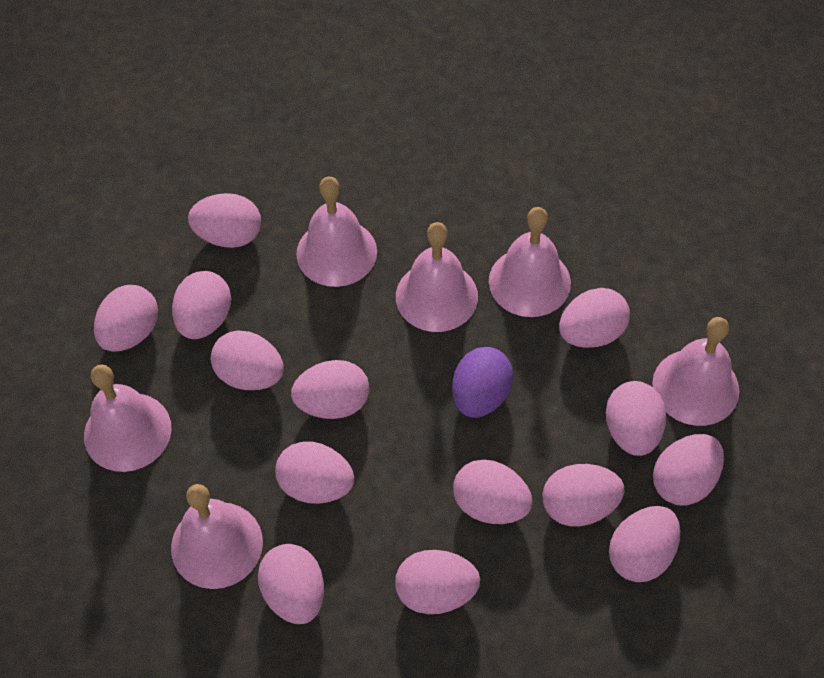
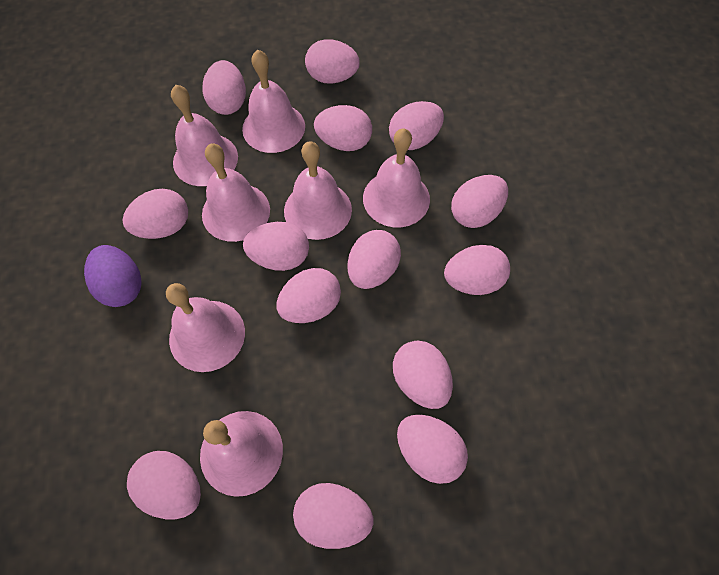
pink bell: 6 -> 7

